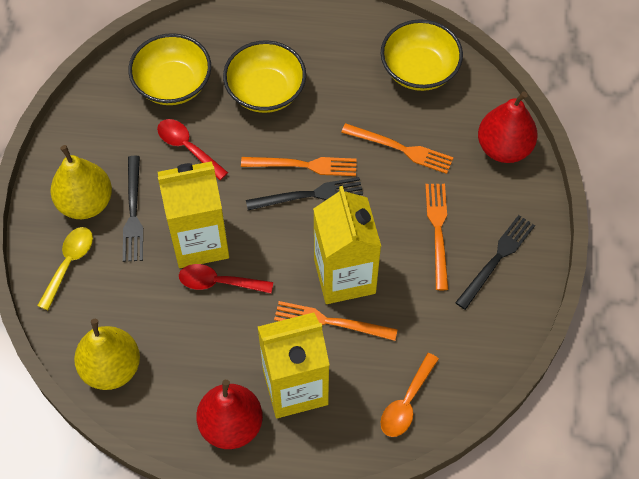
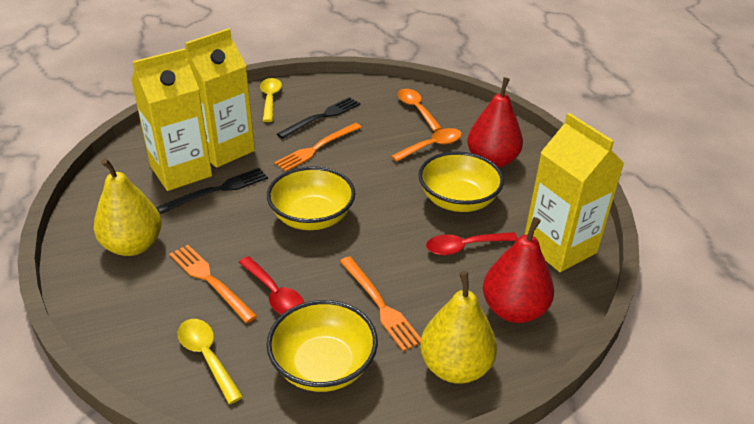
black fork: 3 -> 2
orange fork: 4 -> 3
orange spoon: 1 -> 2
yellow spoon: 1 -> 2

